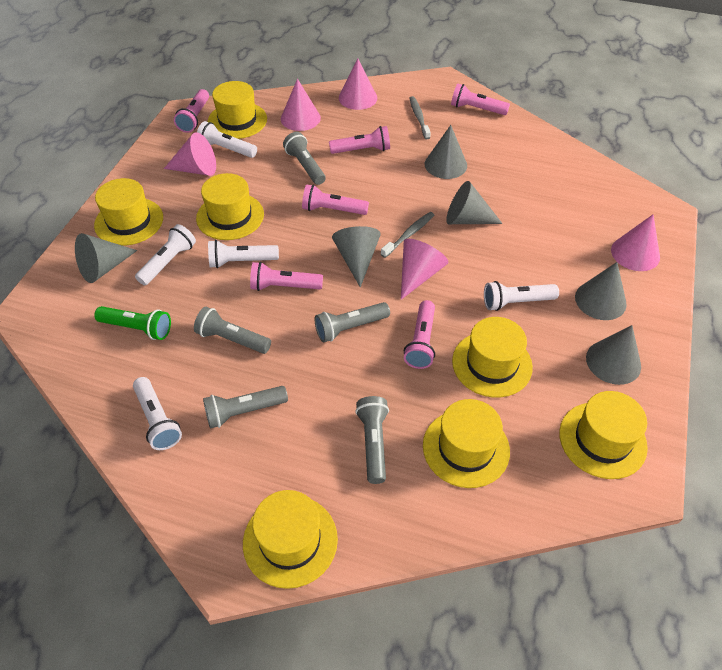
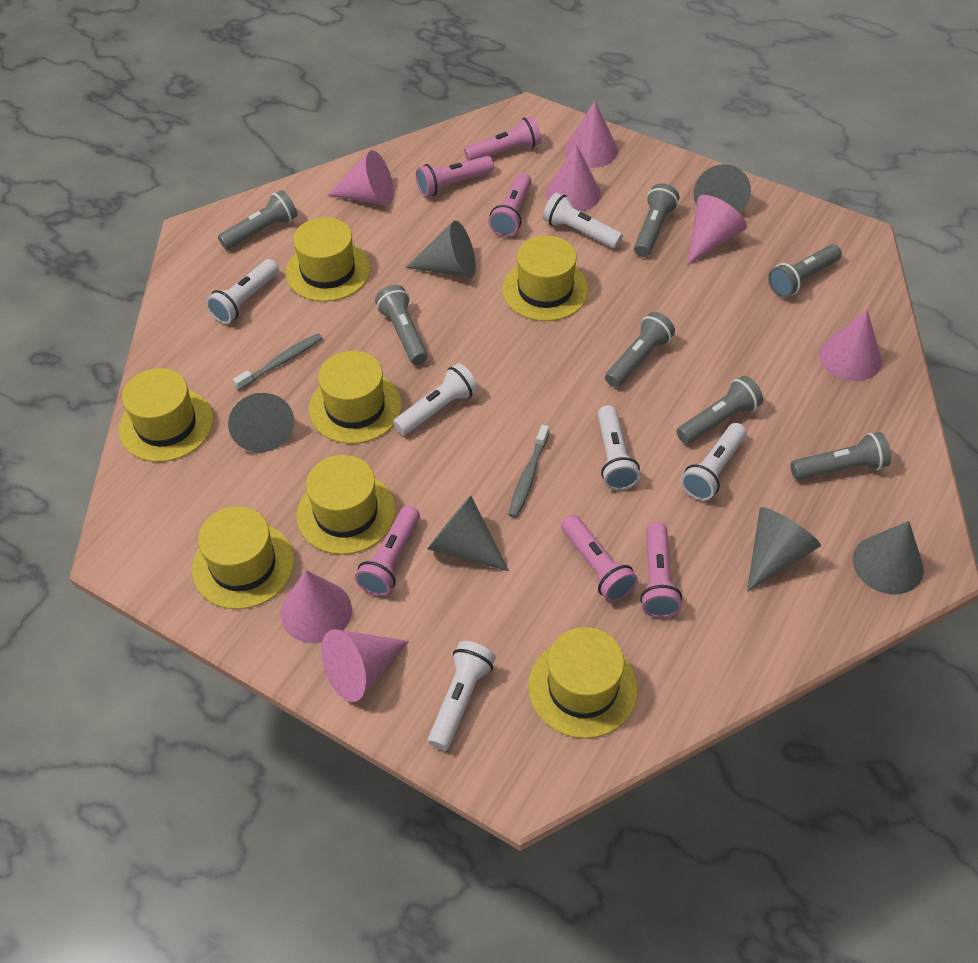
green flashlight: 1 -> 0
grey flashlight: 5 -> 7
pink cone: 5 -> 7
white flashlight: 5 -> 6

